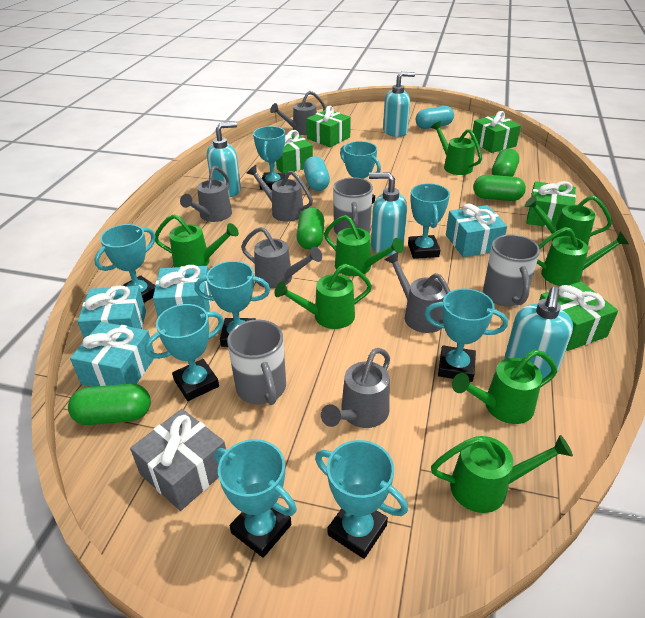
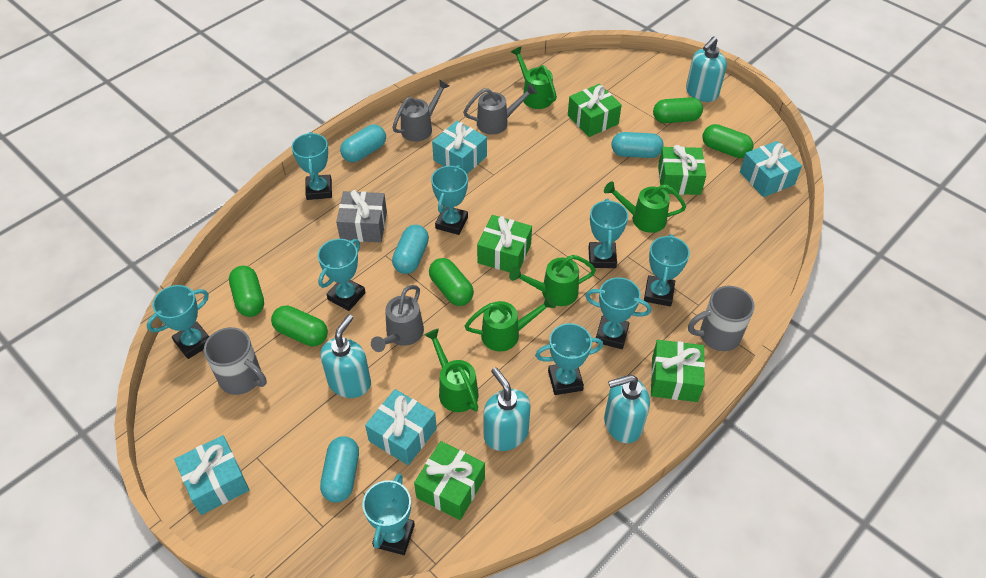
green capsule: 4 -> 5
green watering can: 8 -> 5
grey mug: 3 -> 2
grey watering can: 6 -> 3
turquoise capsule: 2 -> 4

